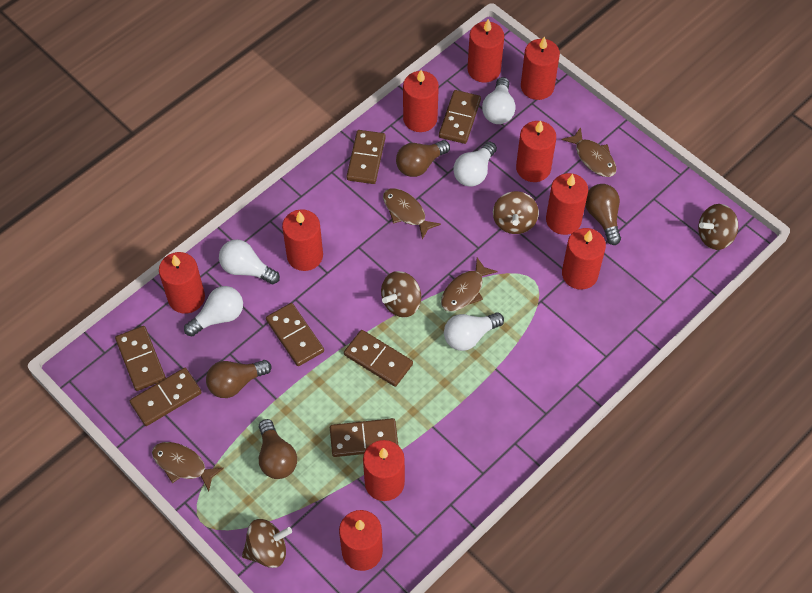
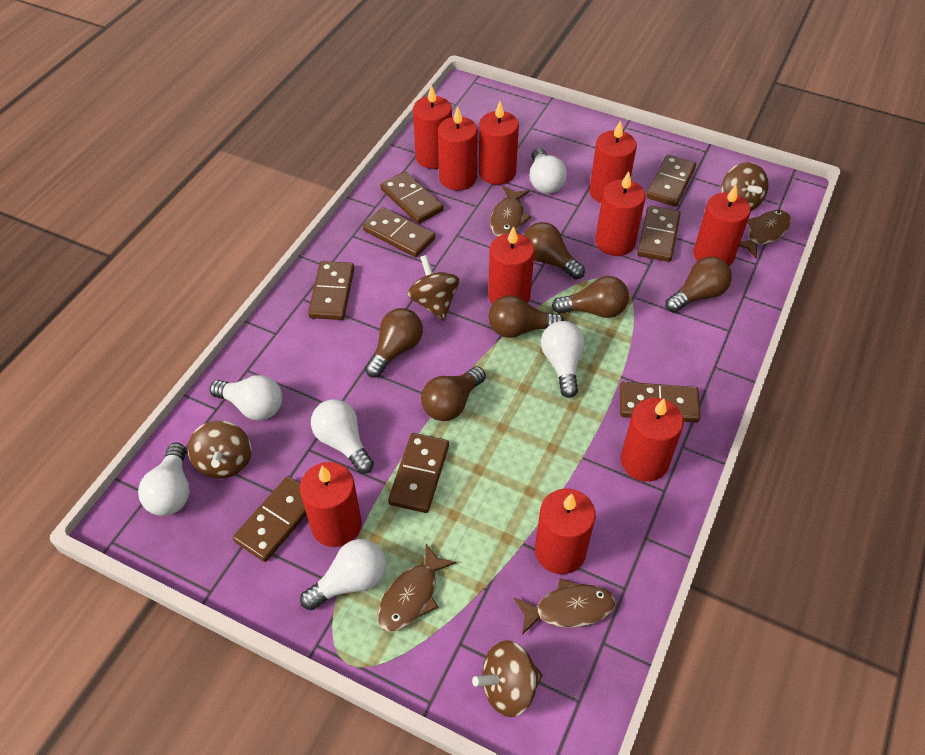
brown domino: 7 -> 8
brown light bulb: 4 -> 6
white light bulb: 5 -> 6

